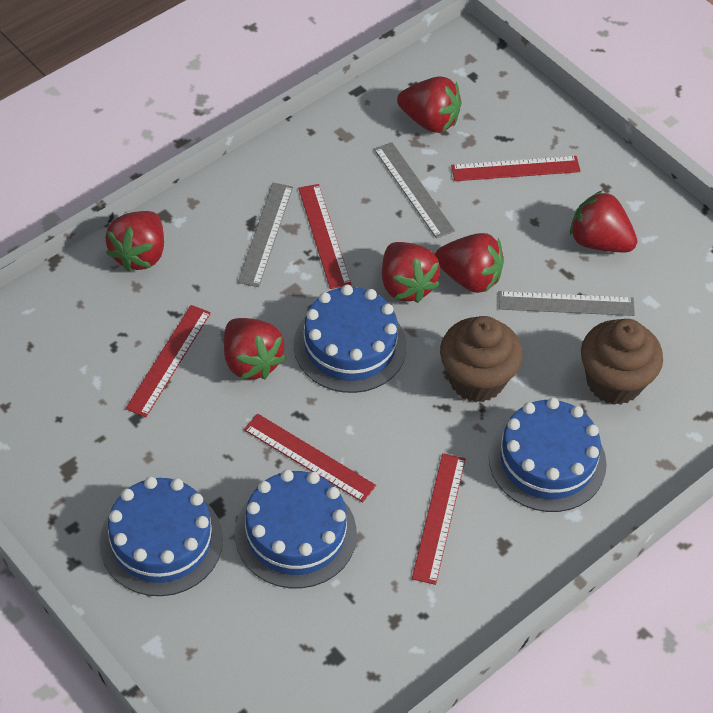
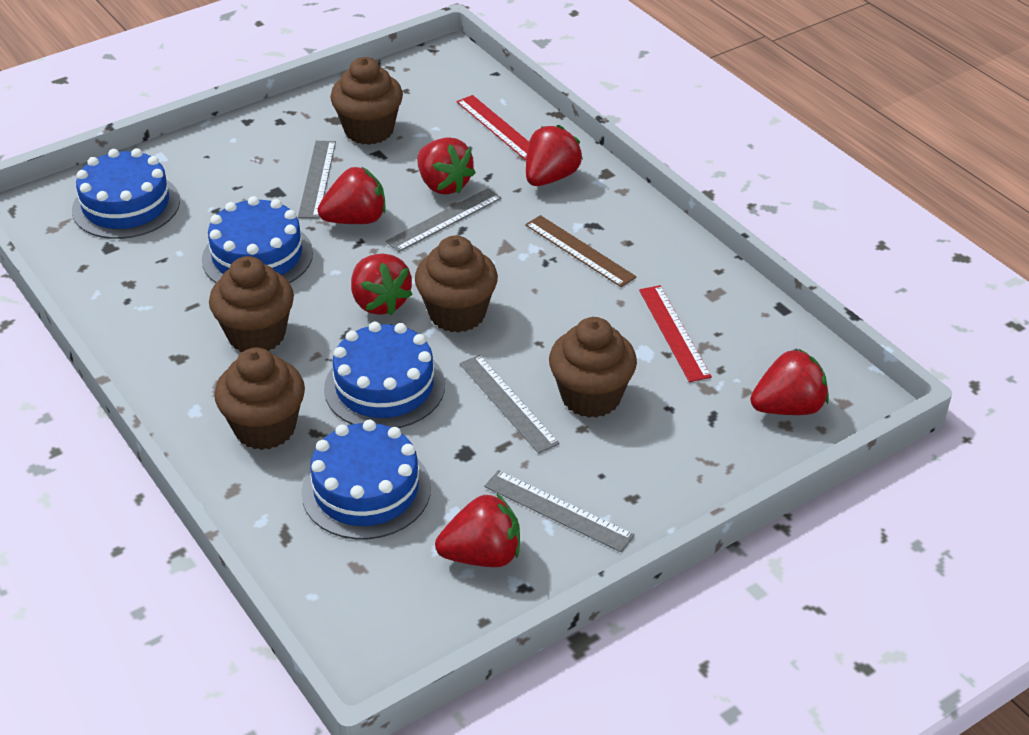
brown cupcake: 2 -> 5
brown ruler: 0 -> 1
grey ruler: 3 -> 4
red ruler: 5 -> 2

